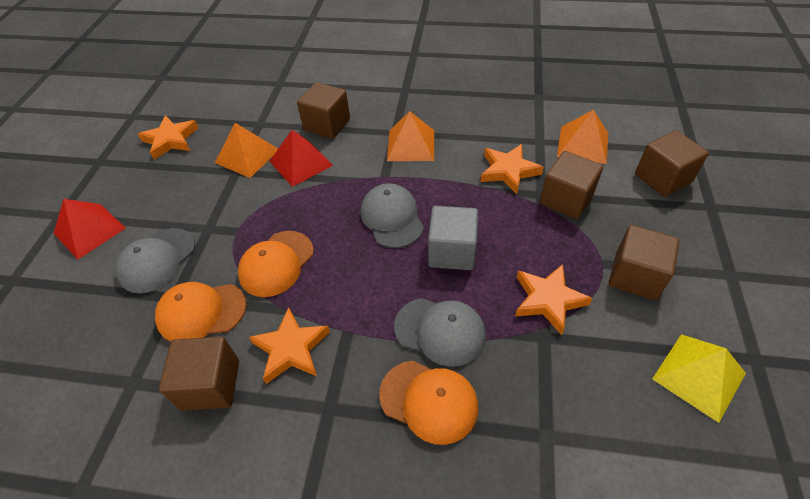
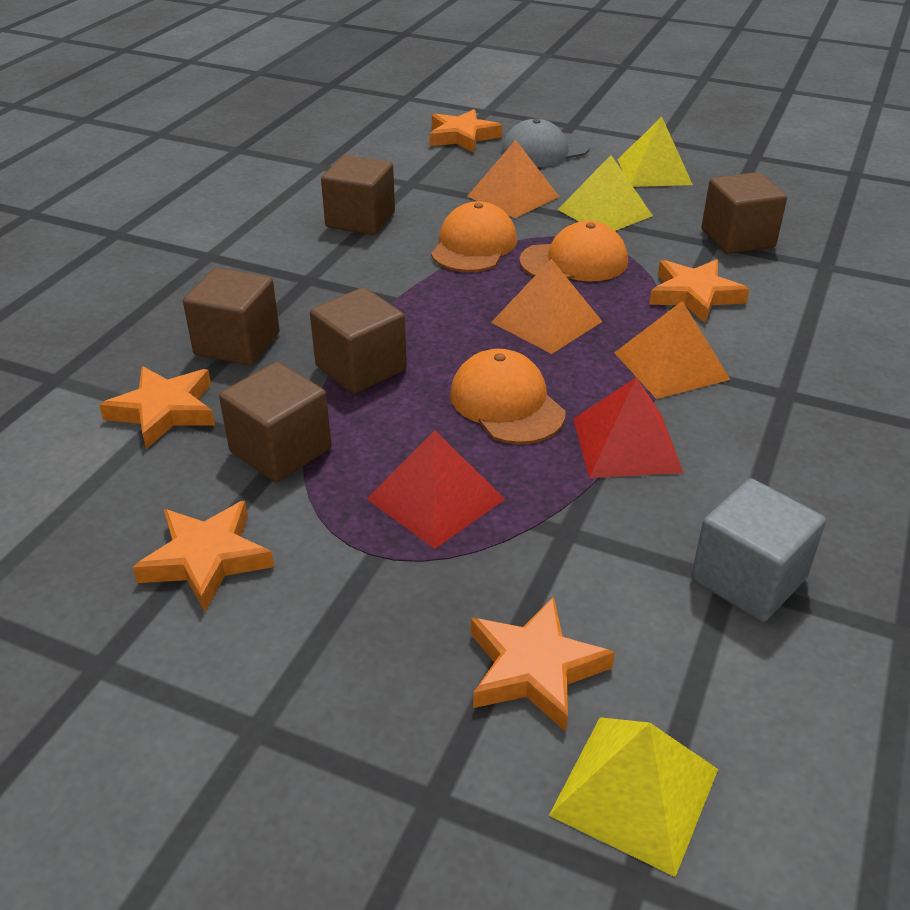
grey cap: 3 -> 1
orange star: 4 -> 5
yellow pyramid: 1 -> 3

